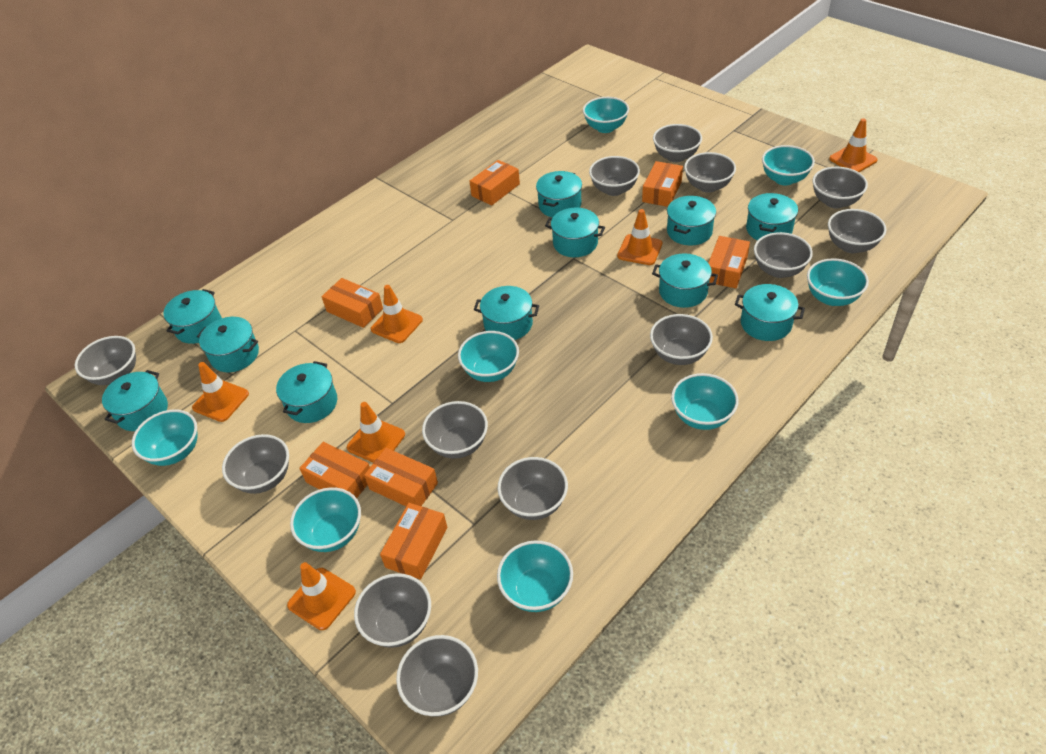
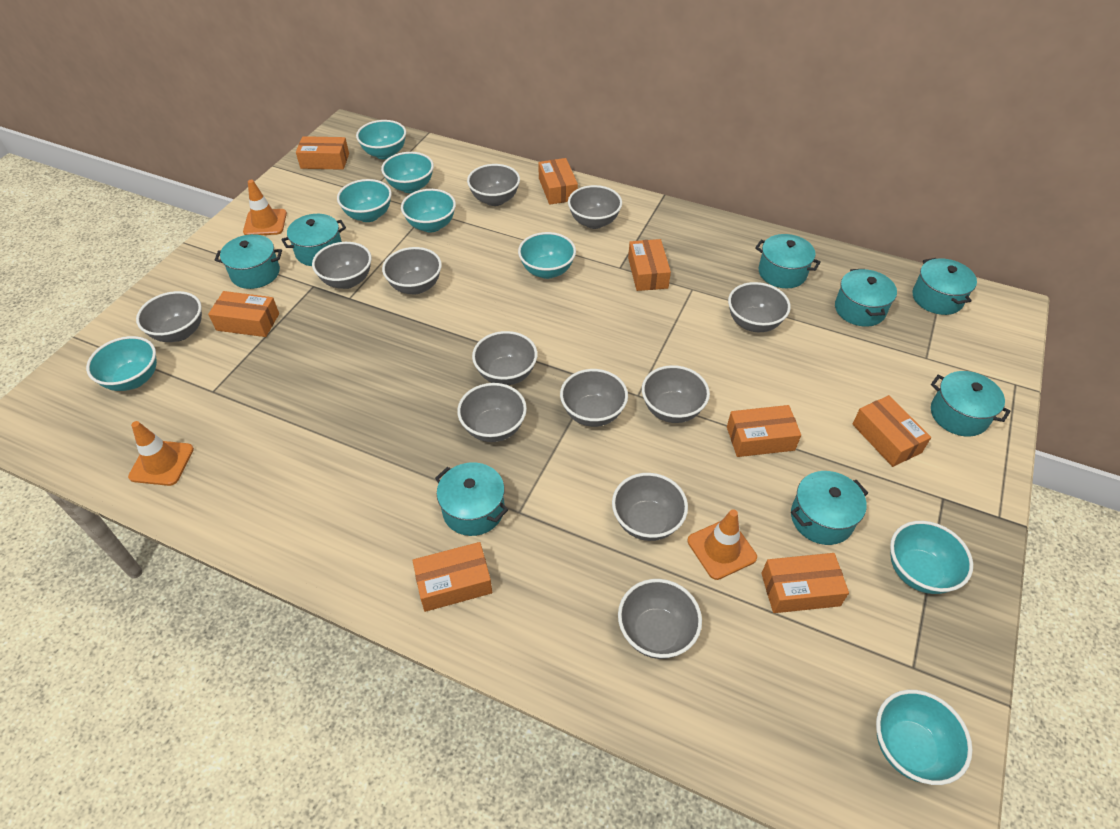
grey bowl: 13 -> 12
orange box: 7 -> 8
orange traffic cone: 6 -> 3
turquoise pot: 11 -> 8

